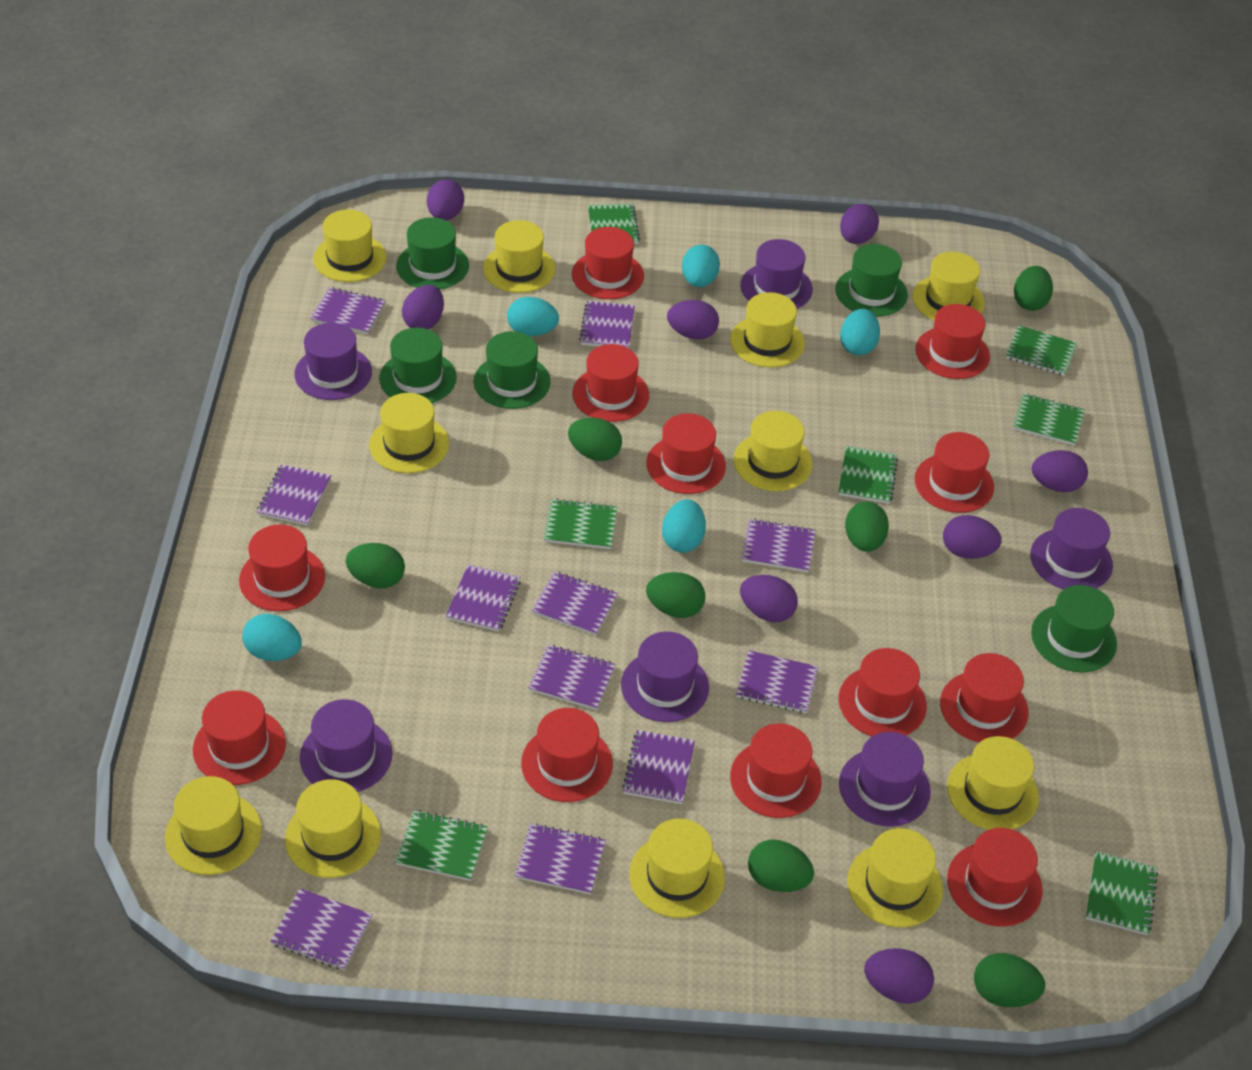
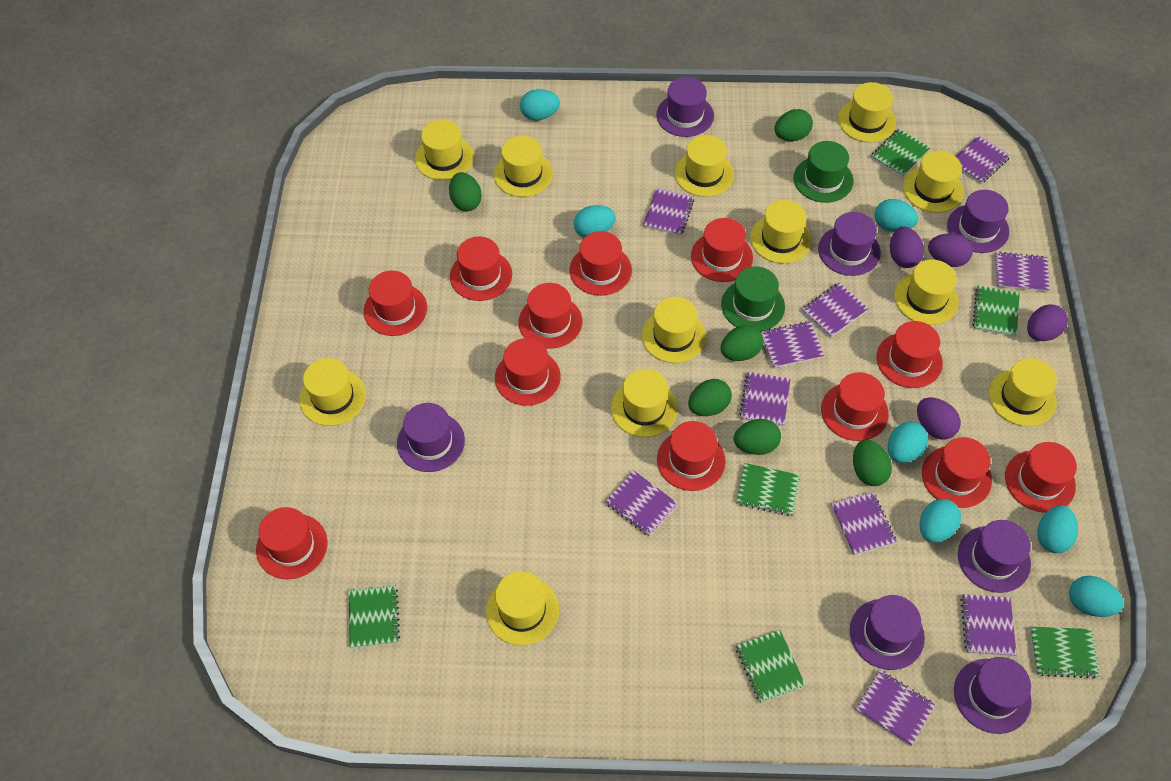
green egg: 7 -> 6
green hat: 5 -> 2
green notebook: 7 -> 6
purple egg: 8 -> 4
purple hat: 6 -> 7
purple notebook: 11 -> 10
turquoise egg: 5 -> 7
yellow hat: 11 -> 12

